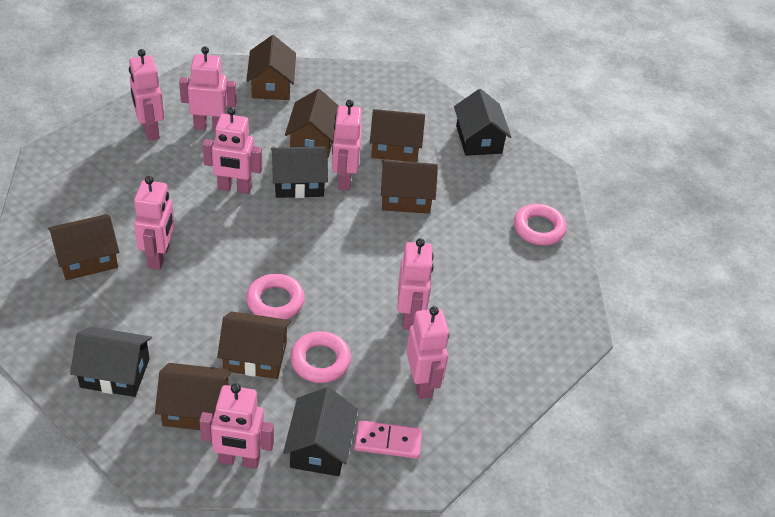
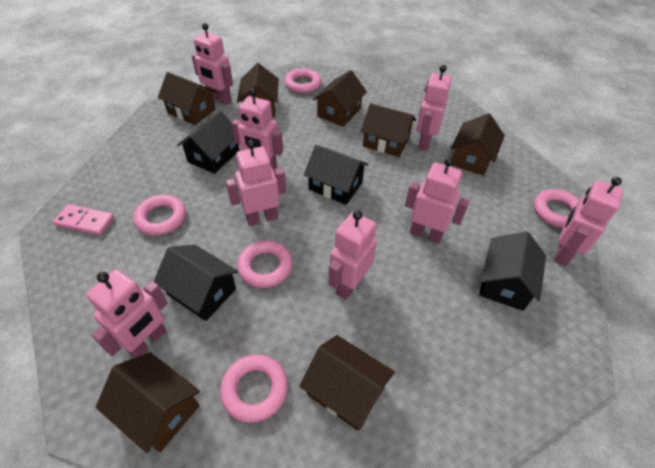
pink ring: 3 -> 5

